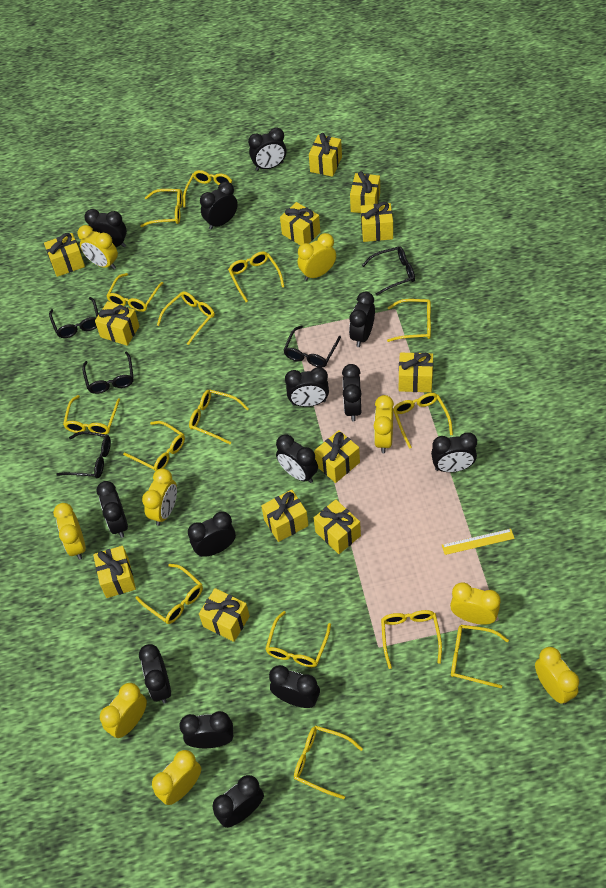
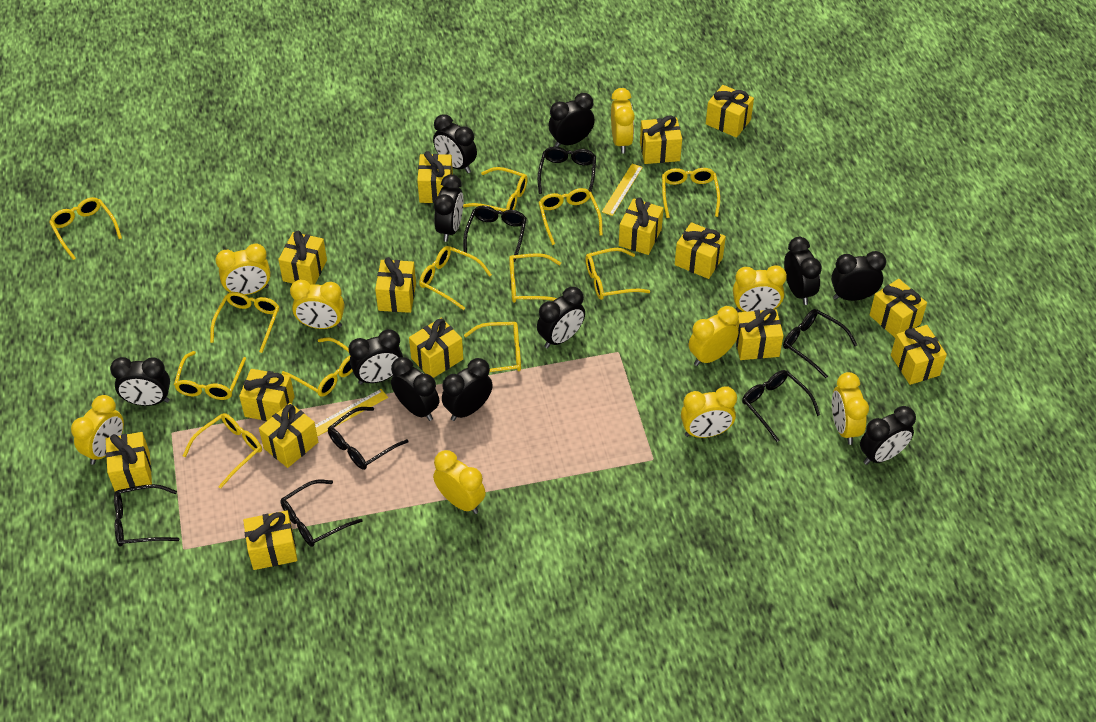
black clock: 14 -> 11
black glasses: 5 -> 7
yellow gift: 12 -> 15
yellow glasses: 15 -> 12
yellow ruler: 1 -> 2

